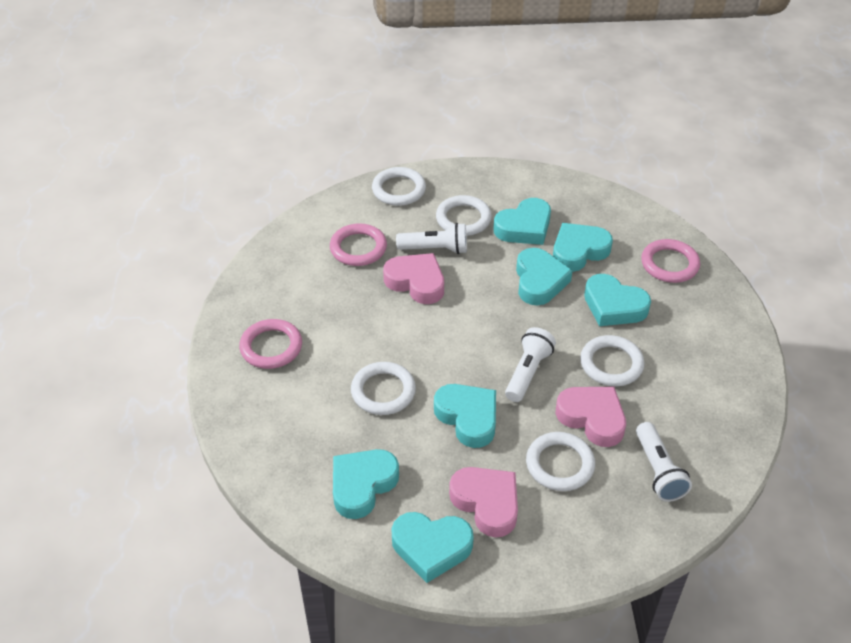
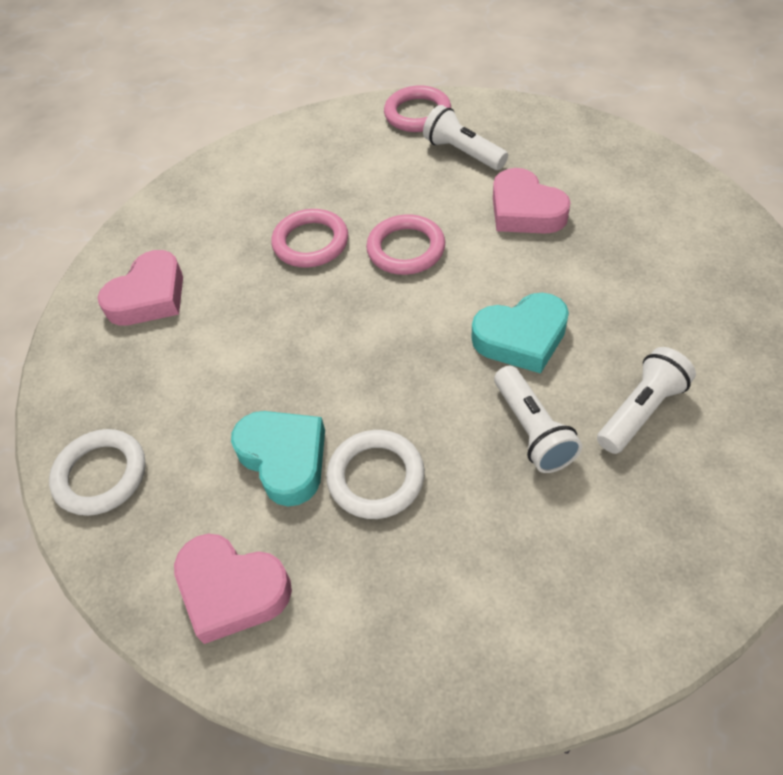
turquoise heart: 7 -> 2
white ring: 5 -> 2

